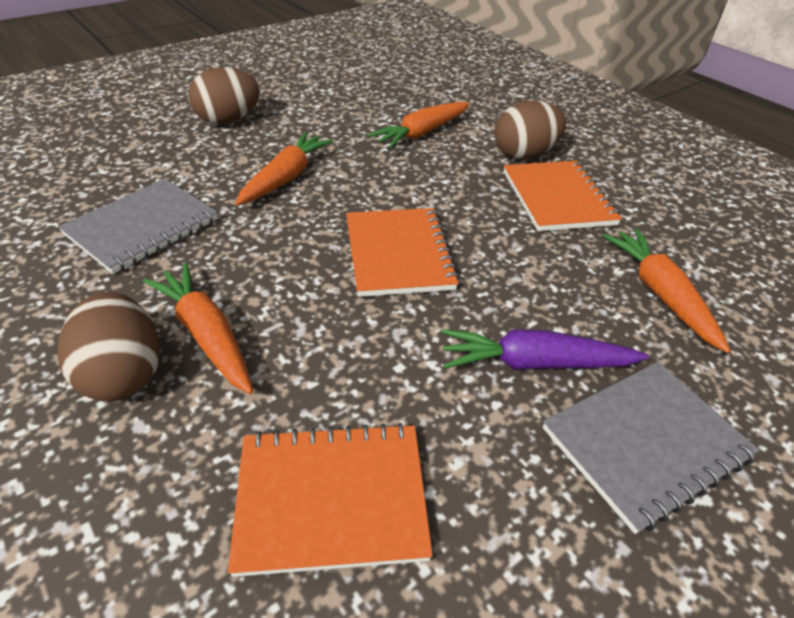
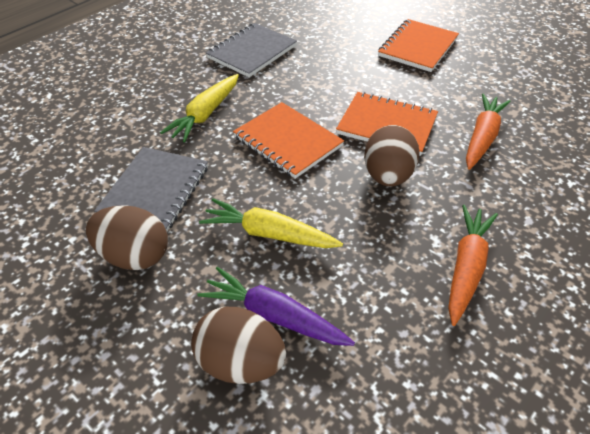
orange carrot: 4 -> 2
yellow carrot: 0 -> 2

